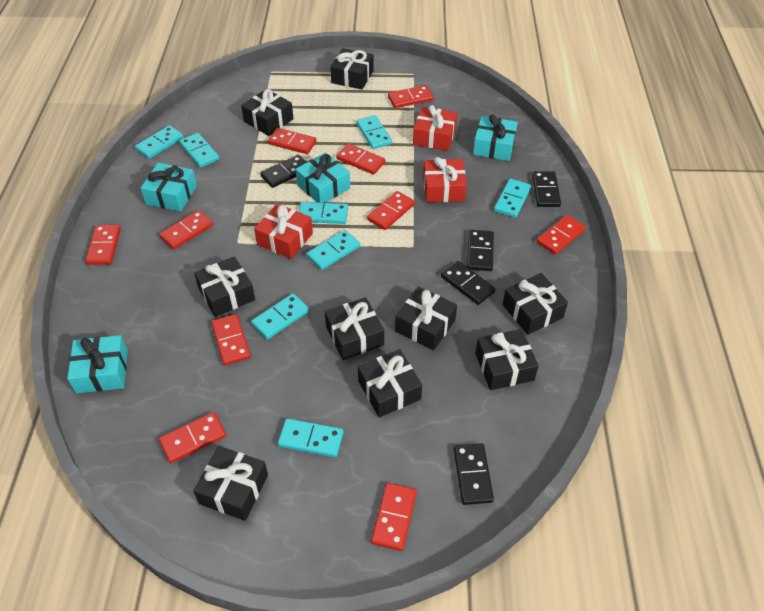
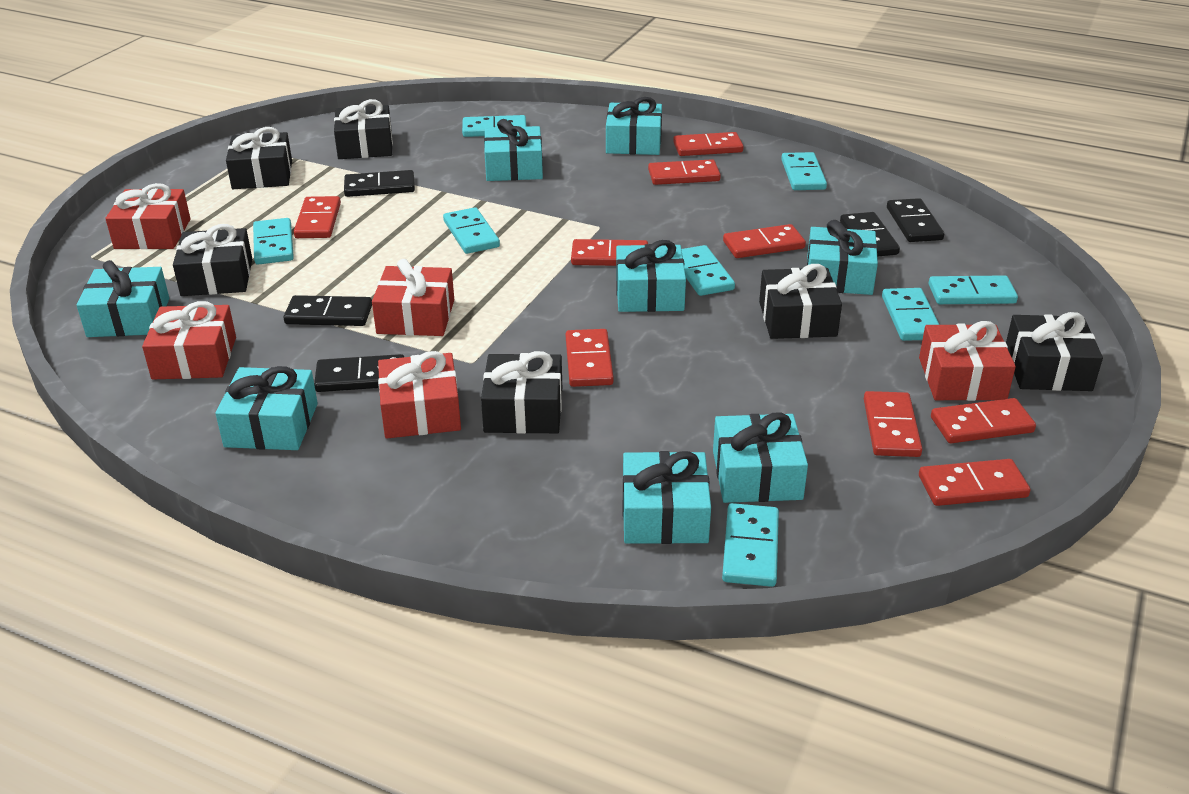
black gift: 9 -> 6
red domino: 10 -> 9
red gift: 3 -> 5
turquoise gift: 4 -> 8

